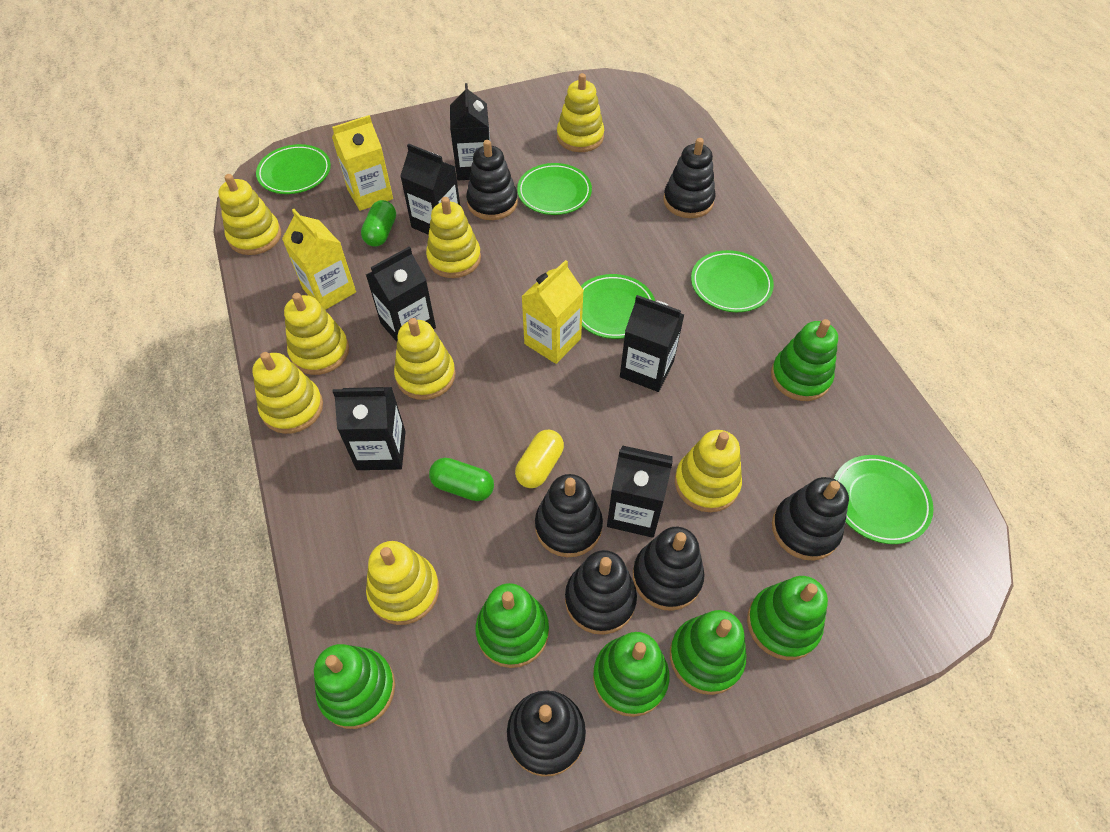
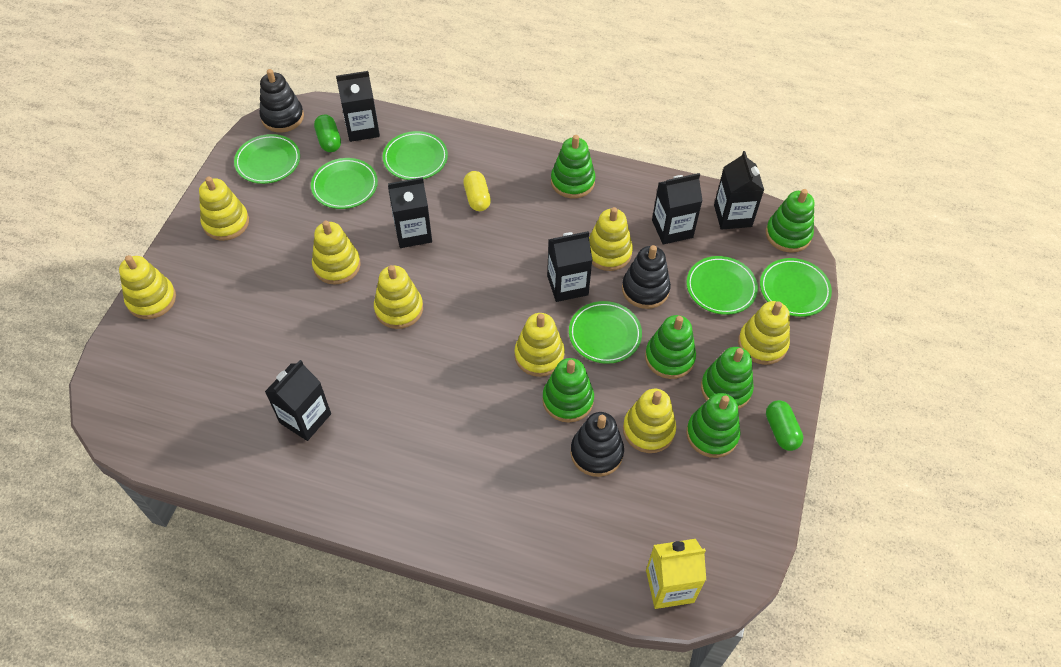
black stacking toy: 7 -> 3
green plate: 5 -> 6
yellow carton: 3 -> 1

